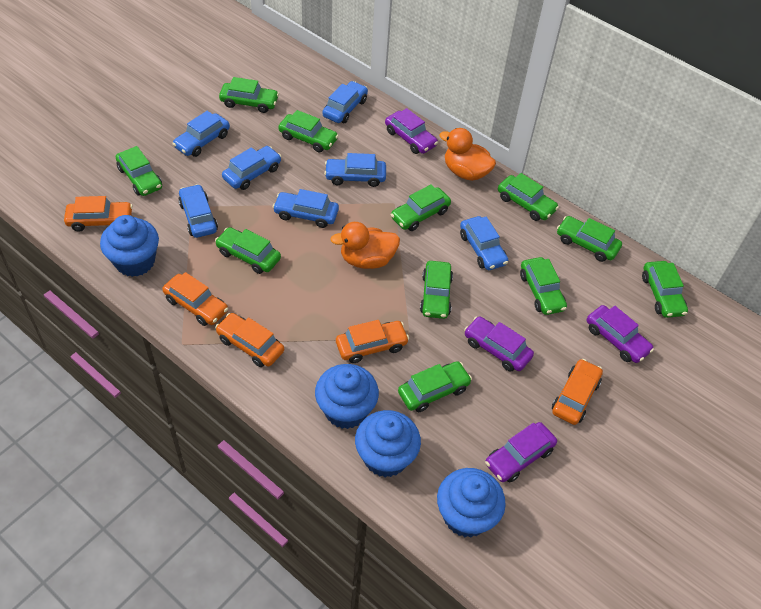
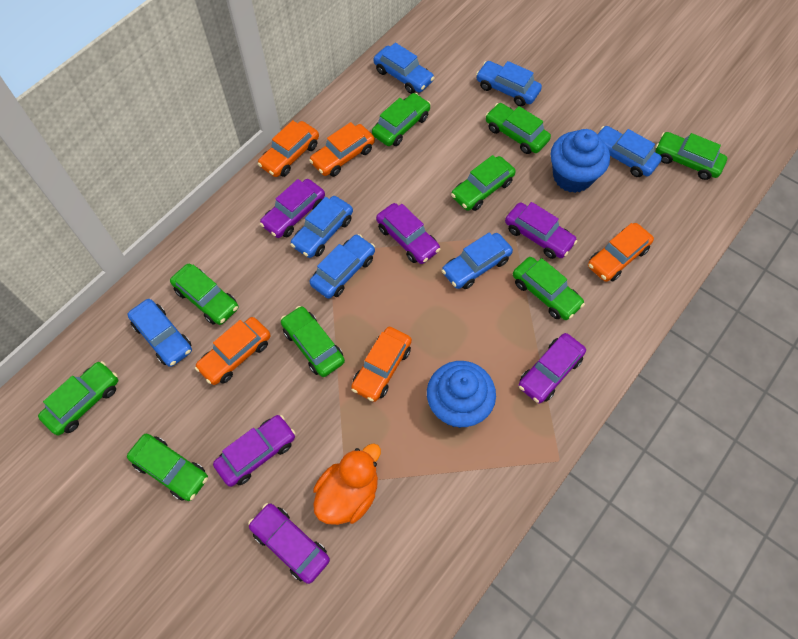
blue cupcake: 4 -> 2
green car: 11 -> 9
orange duck: 2 -> 1
purple car: 4 -> 6

